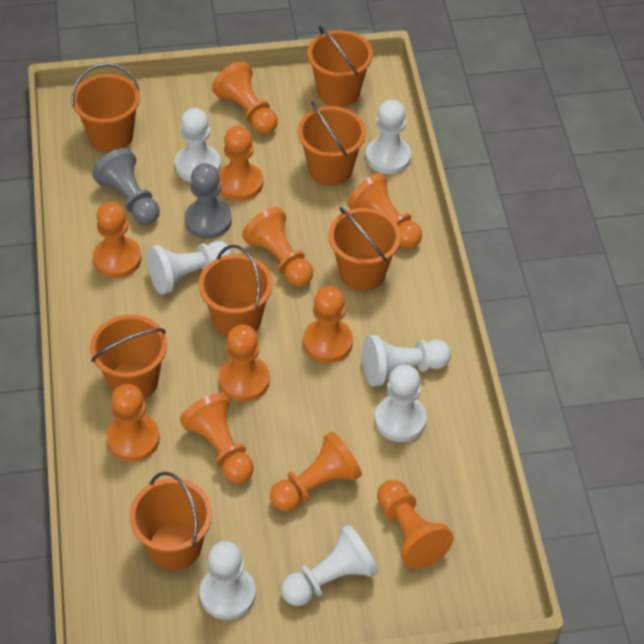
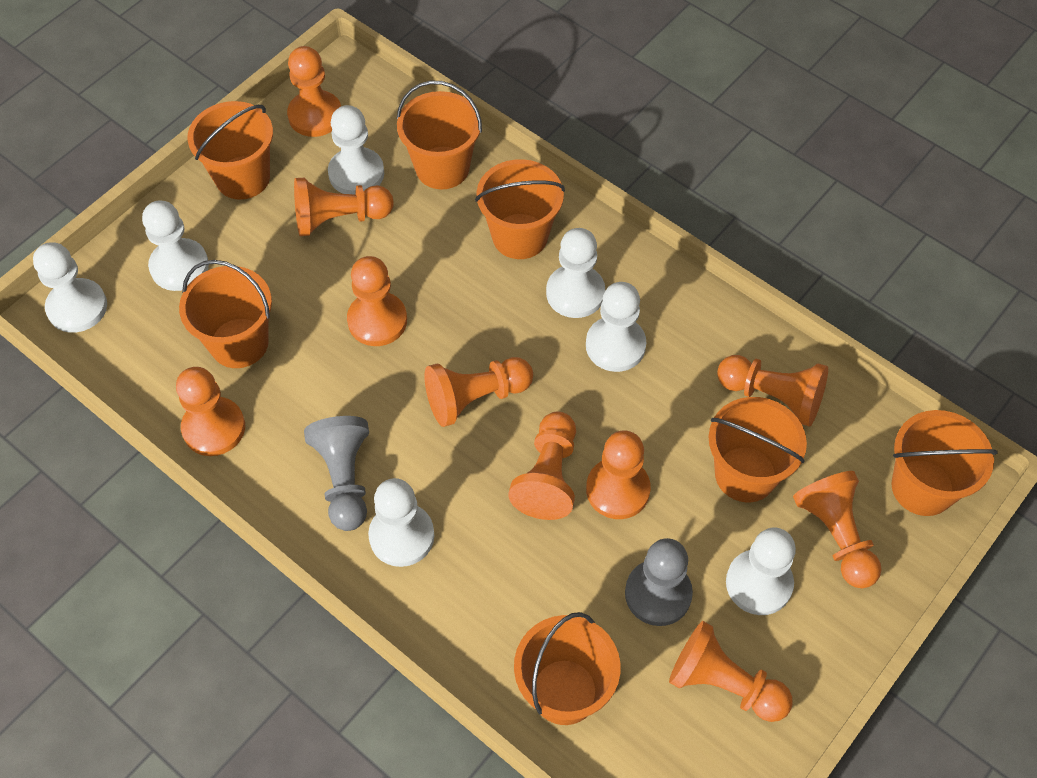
orange pawn: 11 -> 10

